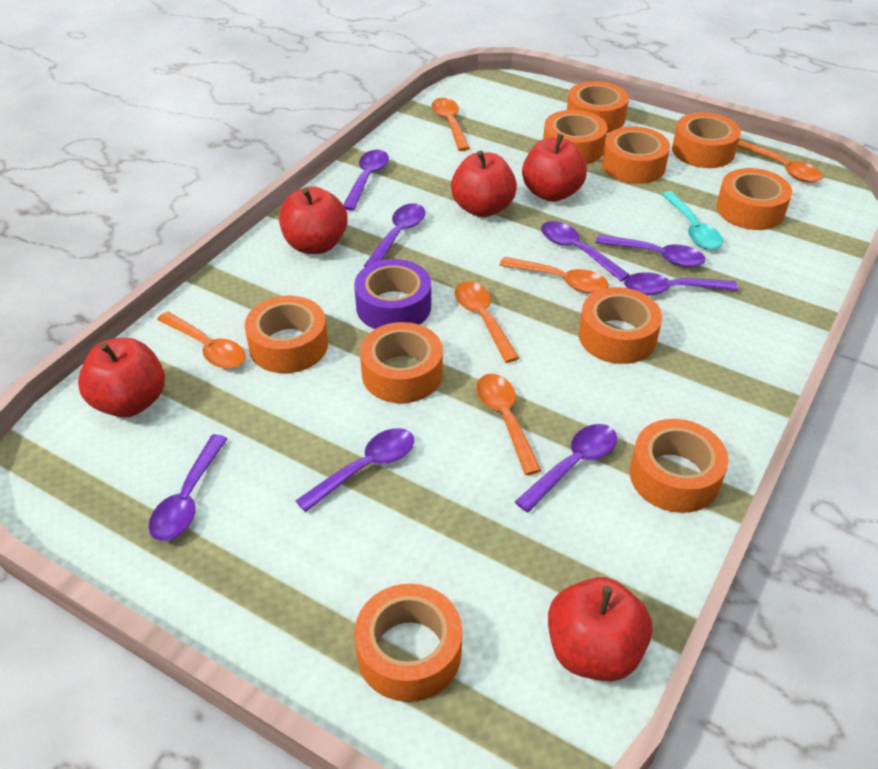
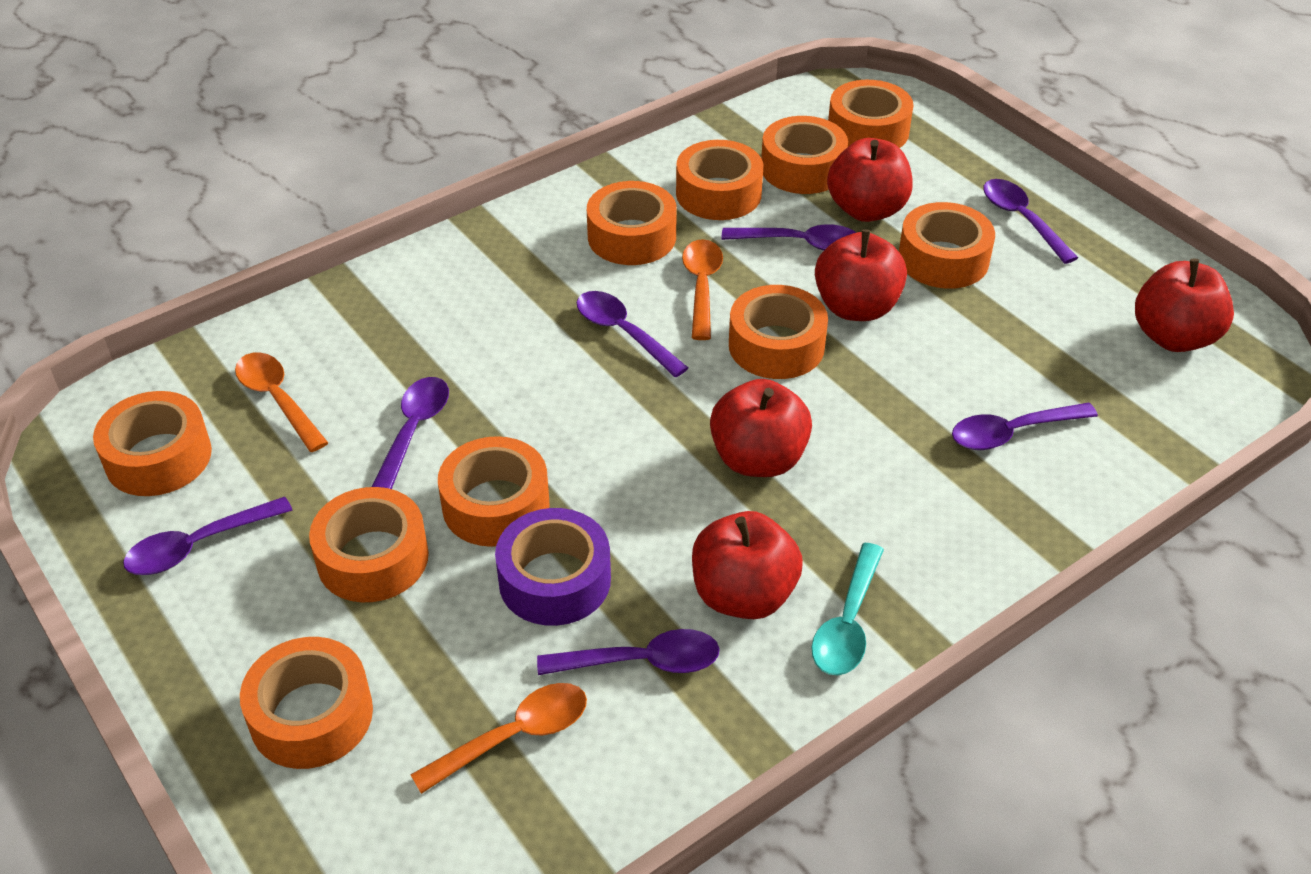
orange spoon: 6 -> 3
purple spoon: 8 -> 7

